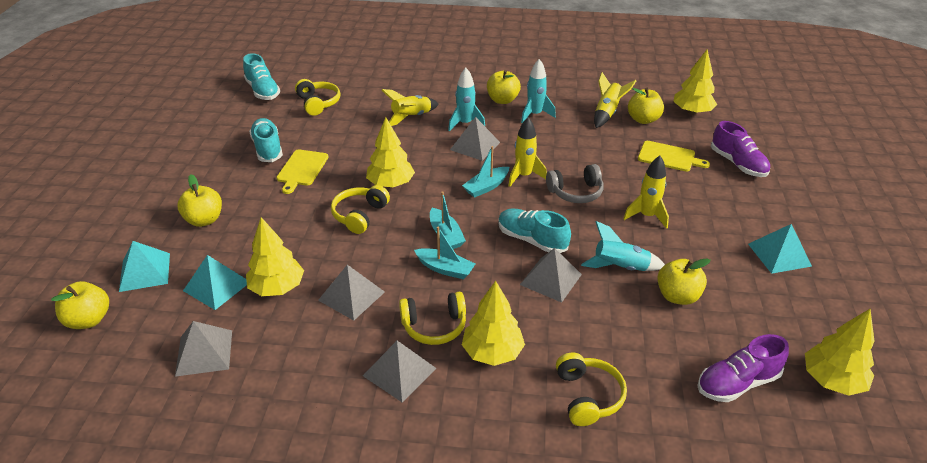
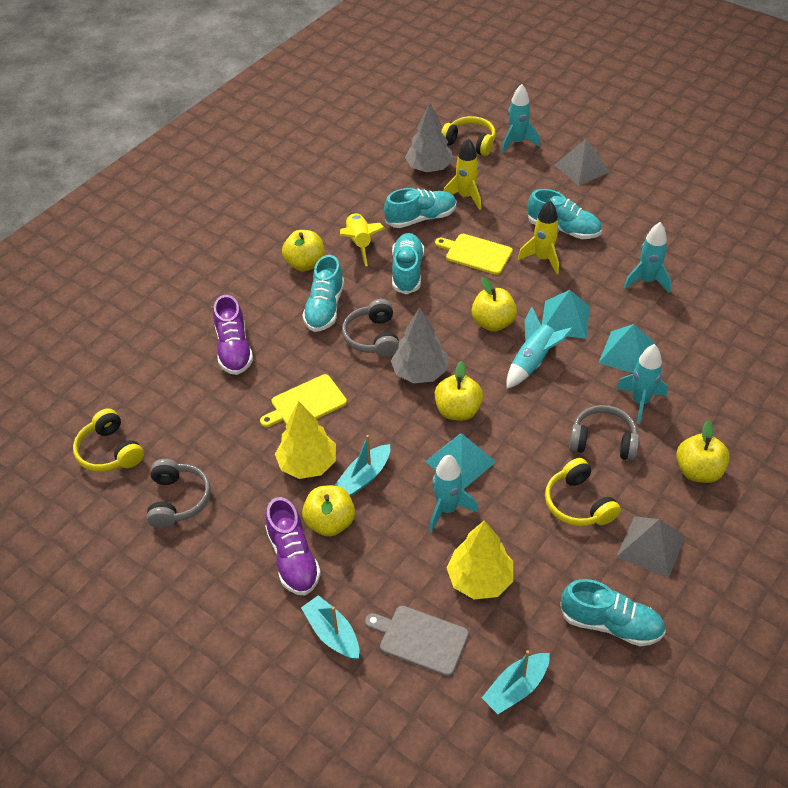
grey cutting board: 0 -> 1
grey headphones: 1 -> 3
grey pyramid: 5 -> 2
grey tree: 0 -> 2
turquoise rocket: 3 -> 5
turquoise shoe: 3 -> 5
yellow headphones: 4 -> 3
yellow rocket: 4 -> 3
yellow tree: 5 -> 2

